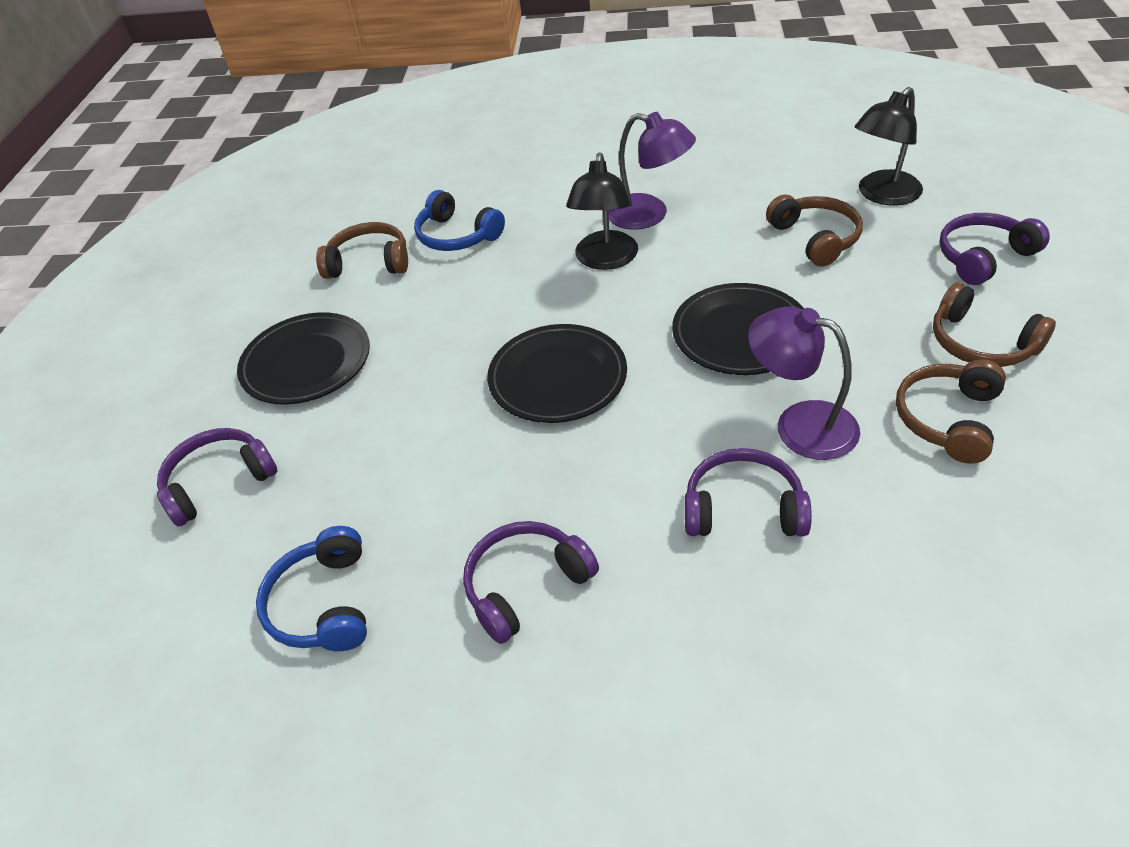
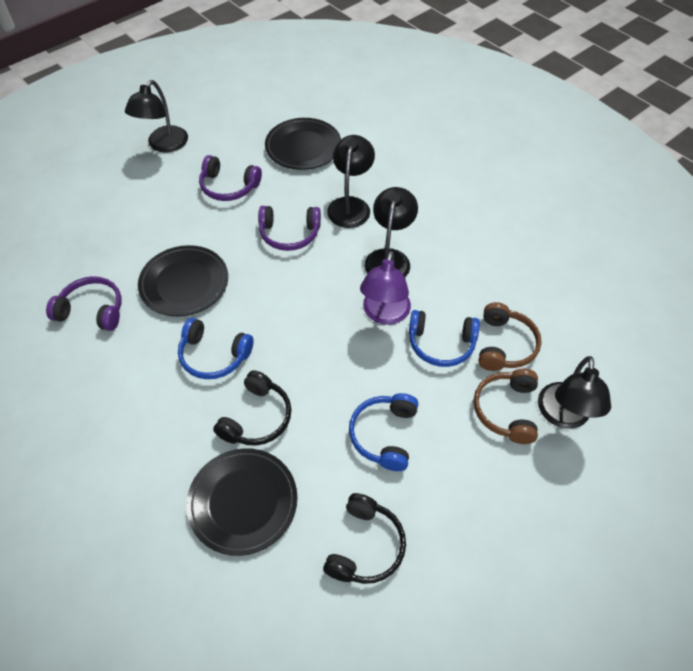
black headphones: 0 -> 2
black lamp: 2 -> 4
blue headphones: 2 -> 3
brown headphones: 4 -> 2
purple headphones: 4 -> 3
purple lamp: 2 -> 1

